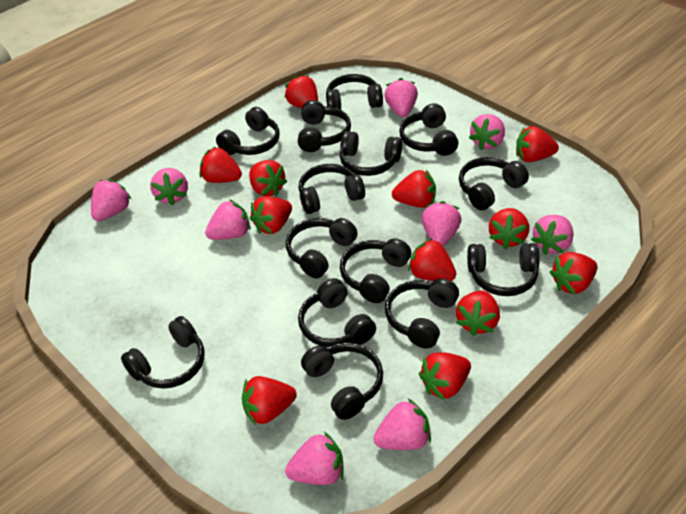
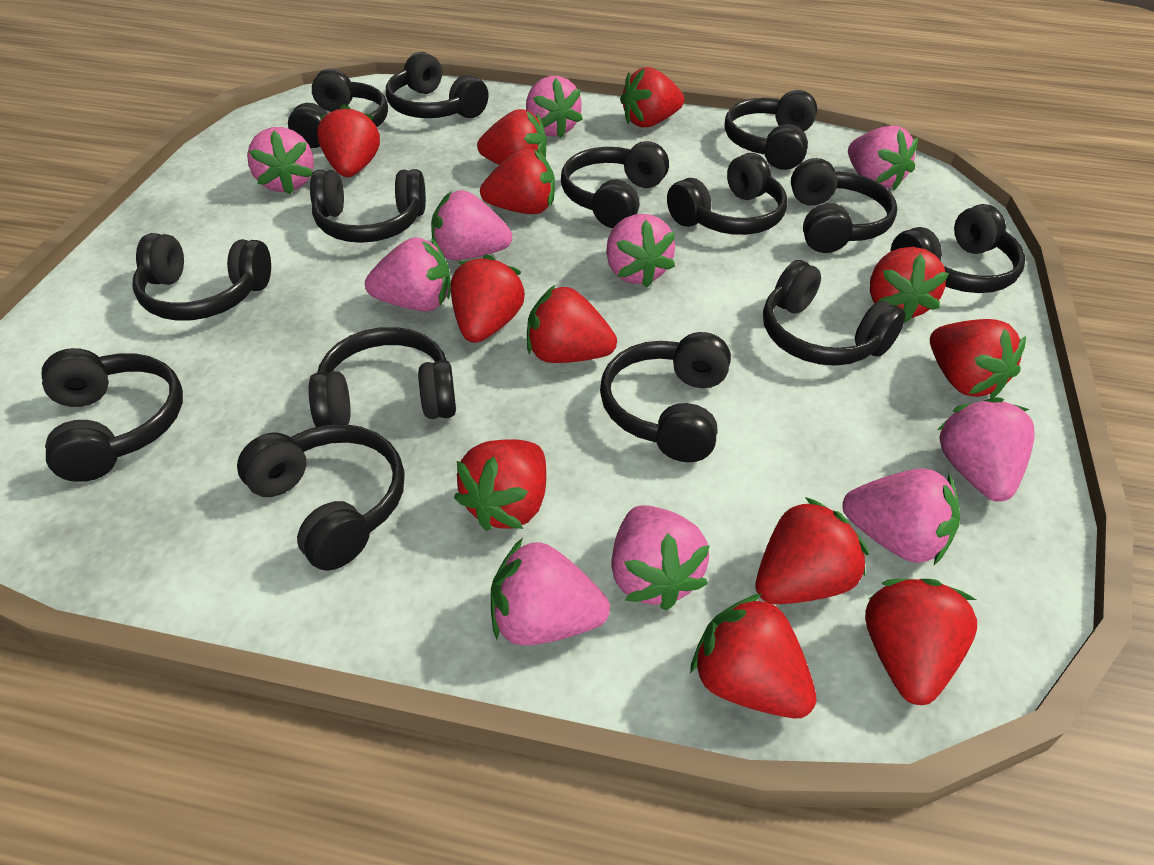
pink strawberry: 9 -> 10

